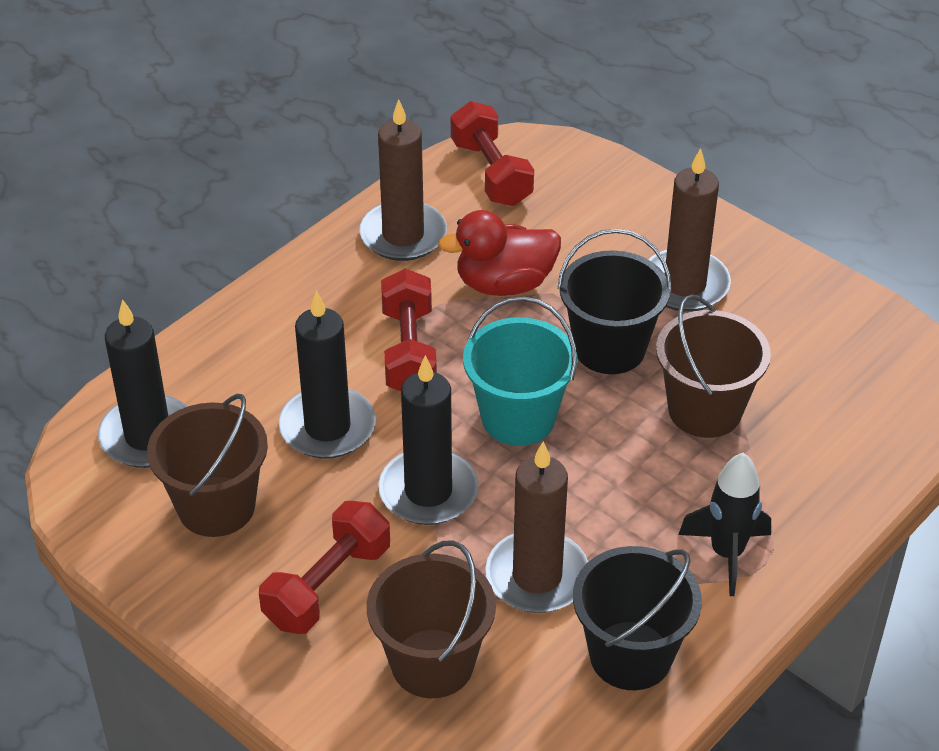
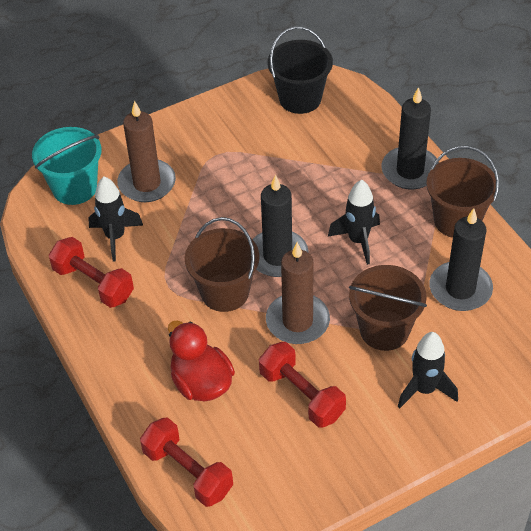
black bucket: 2 -> 1
black rocket: 1 -> 3
brown candle: 3 -> 2

